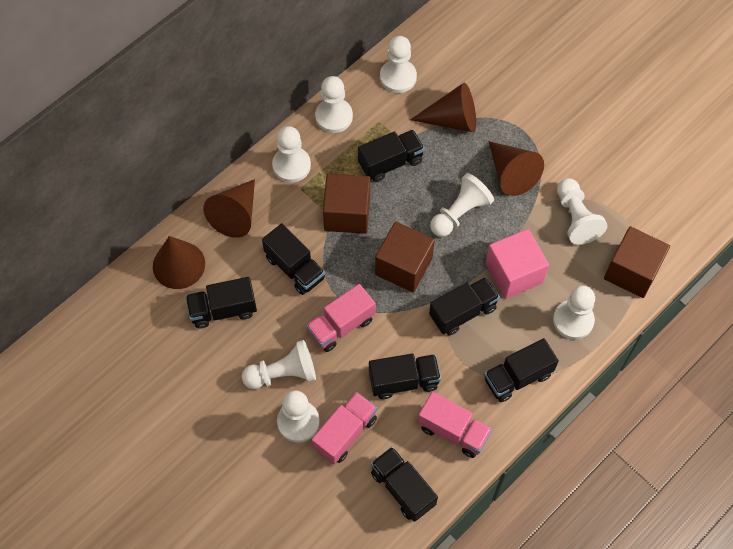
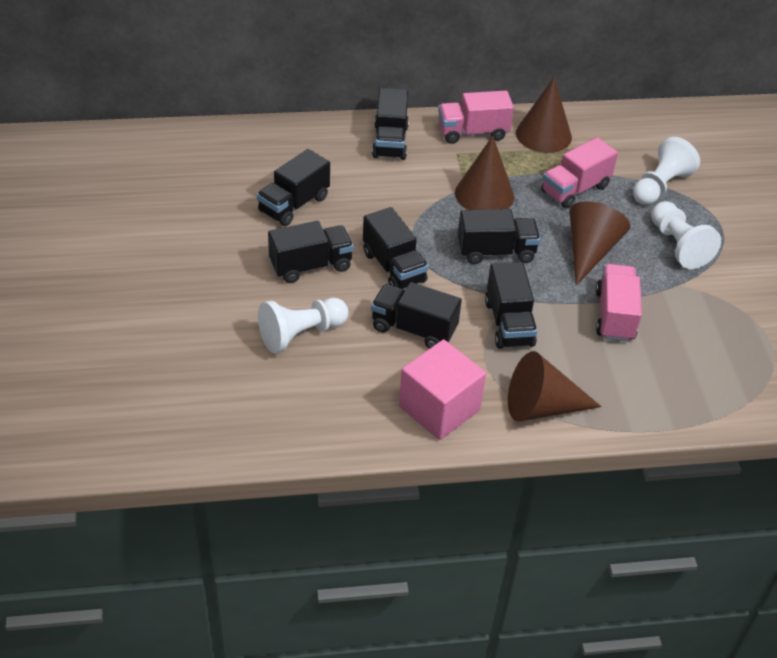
brown cube: 3 -> 0
white pawn: 8 -> 3

